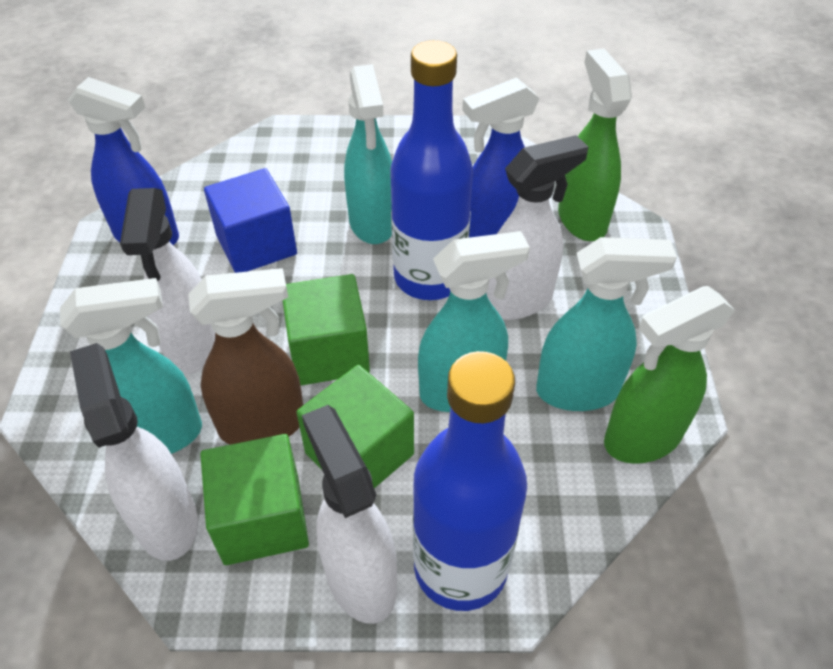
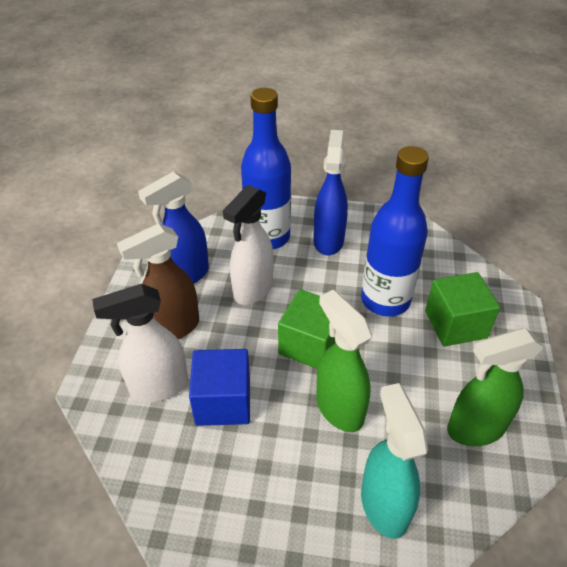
green cube: 3 -> 2
turquoise spray bottle: 4 -> 1
white spray bottle: 4 -> 2

